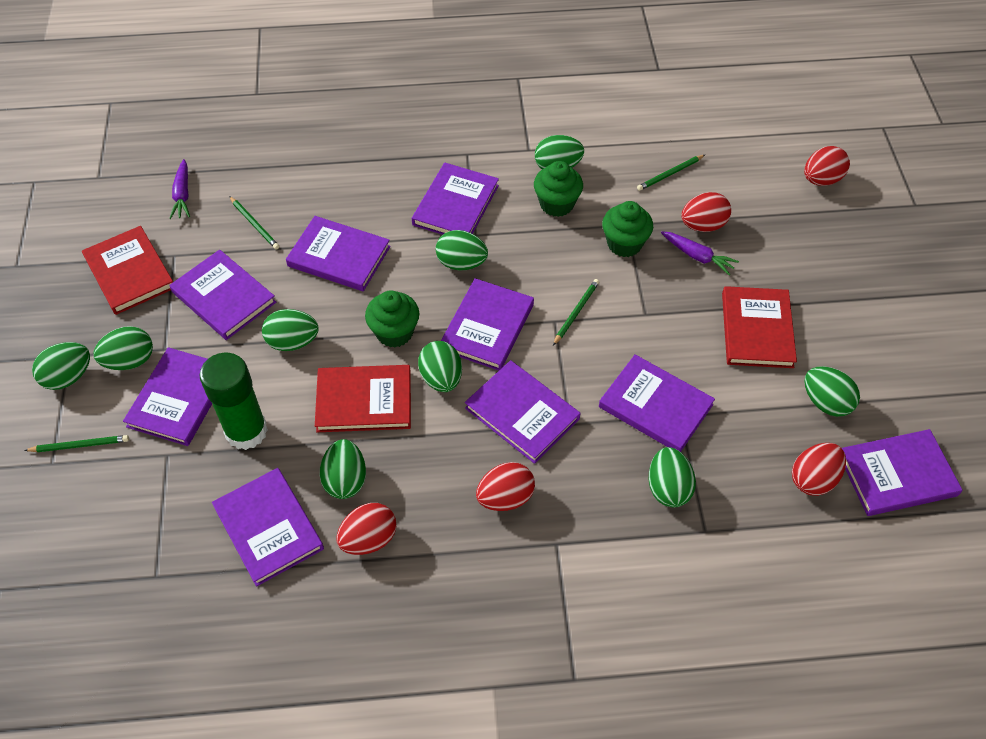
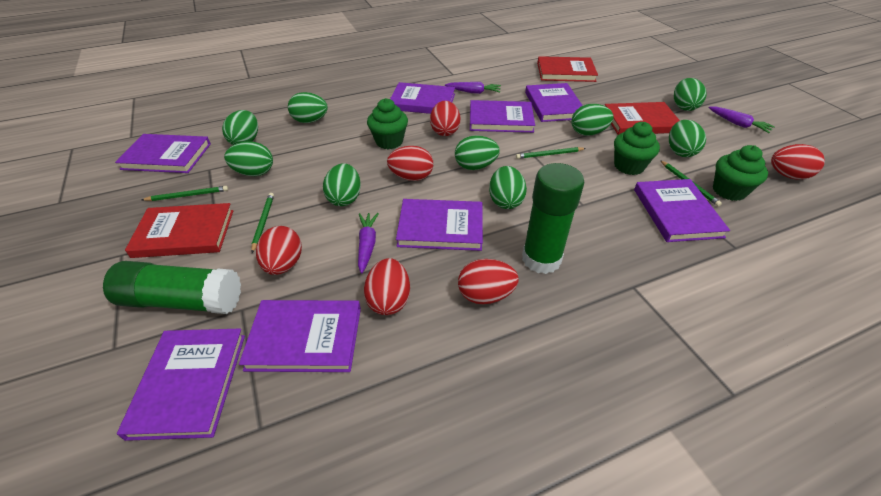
green glue stick: 1 -> 2
purple book: 9 -> 8
purple carrot: 2 -> 3
red egg: 5 -> 6

